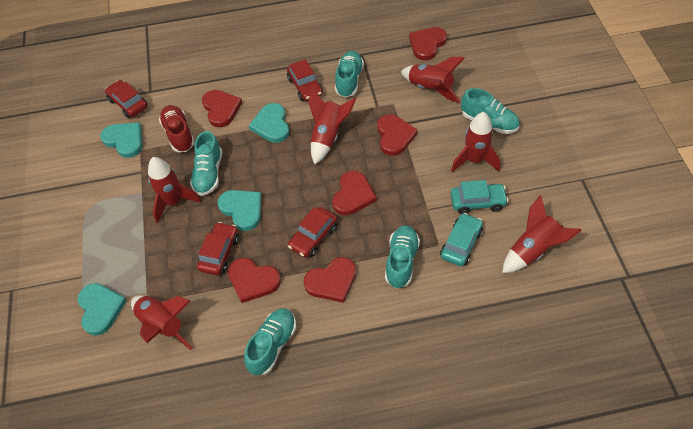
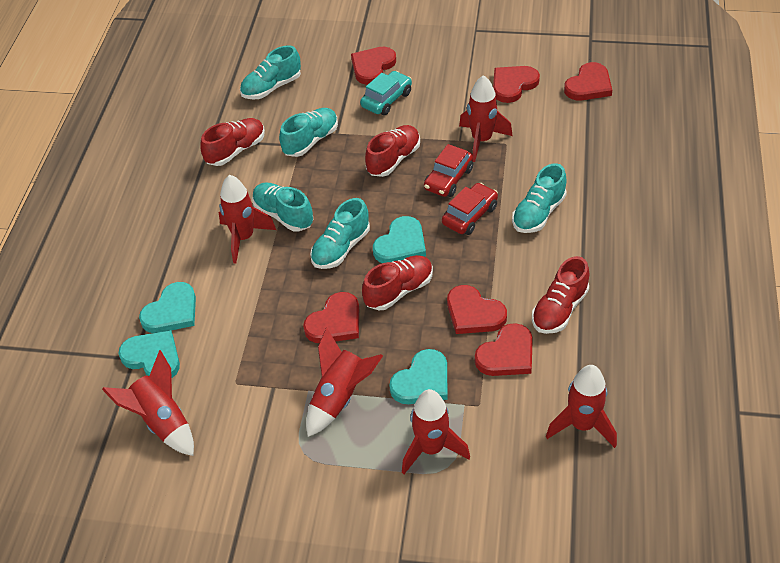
red car: 4 -> 2
red shoe: 1 -> 4
turquoise car: 2 -> 1

